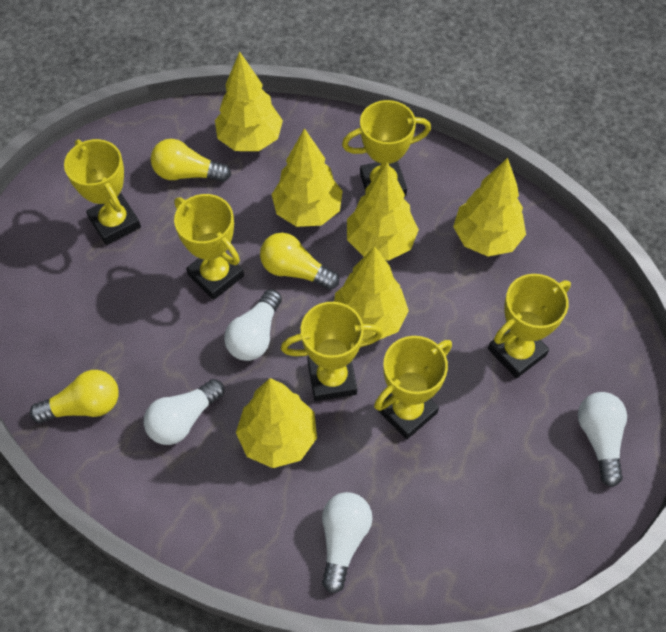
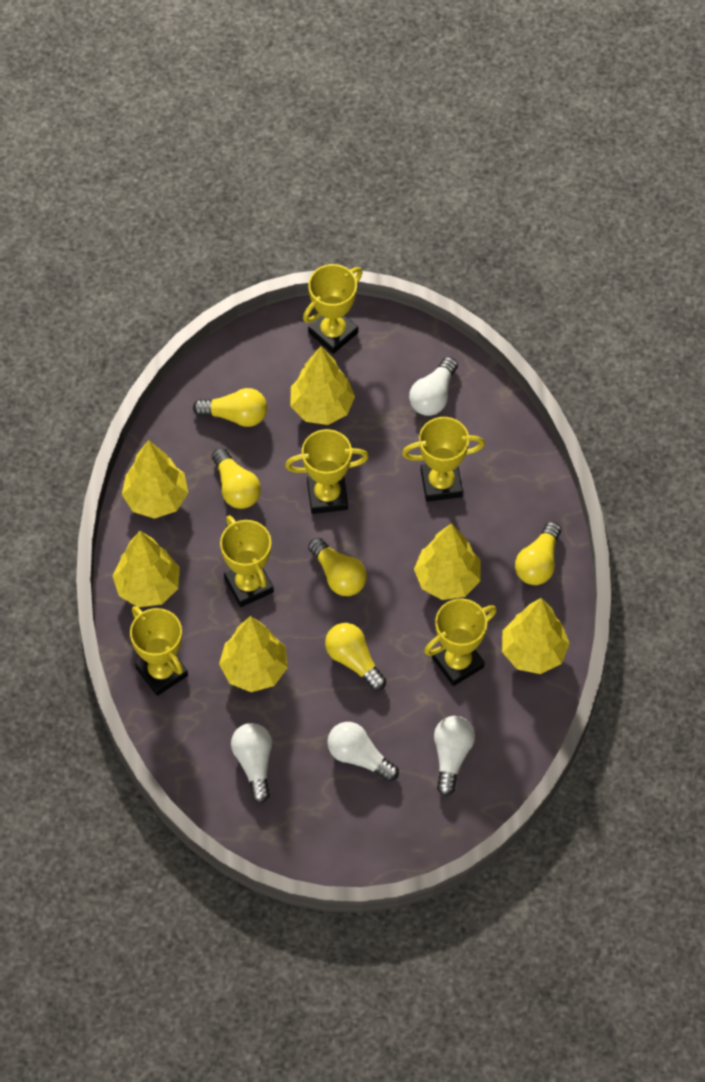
yellow light bulb: 3 -> 5

